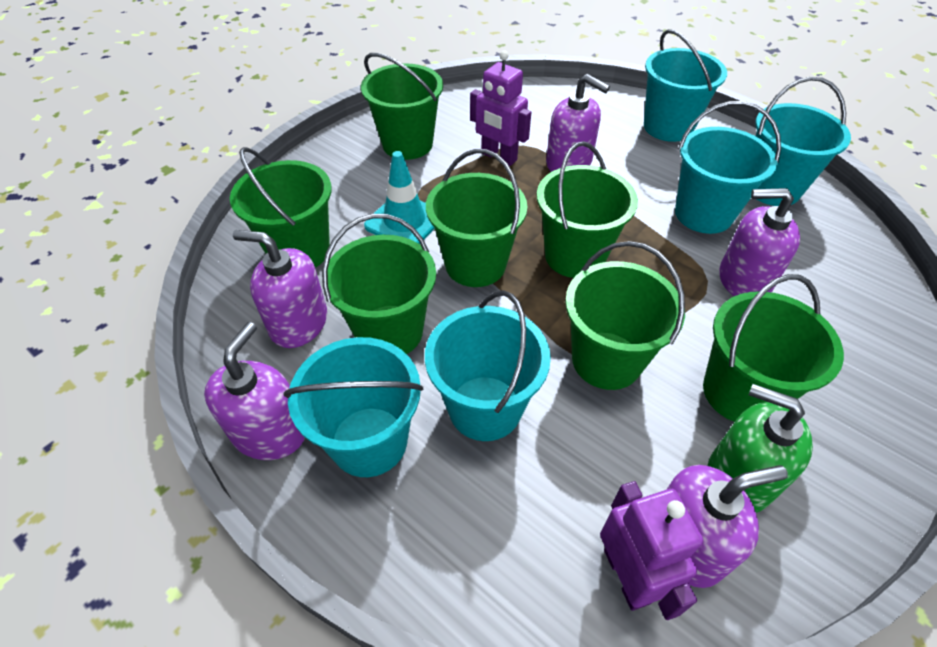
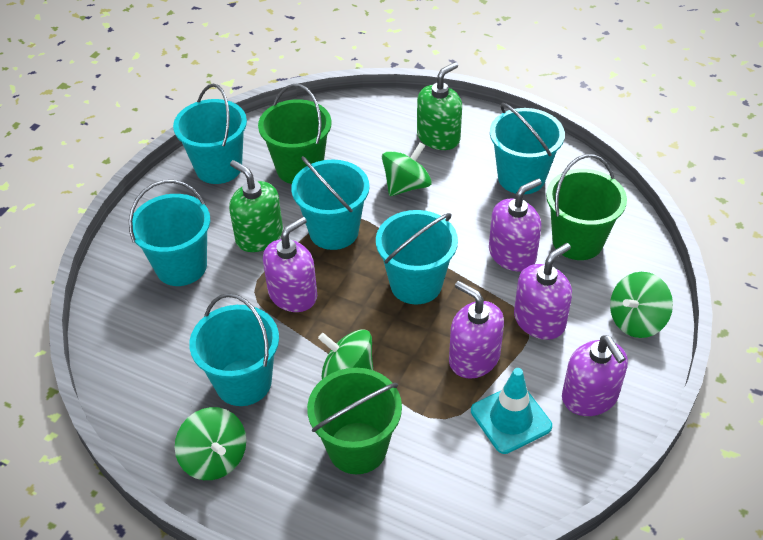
green bucket: 7 -> 3
green soap dispenser: 1 -> 2
green spinning top: 0 -> 4
purple robot: 2 -> 0
turquoise bucket: 5 -> 6

